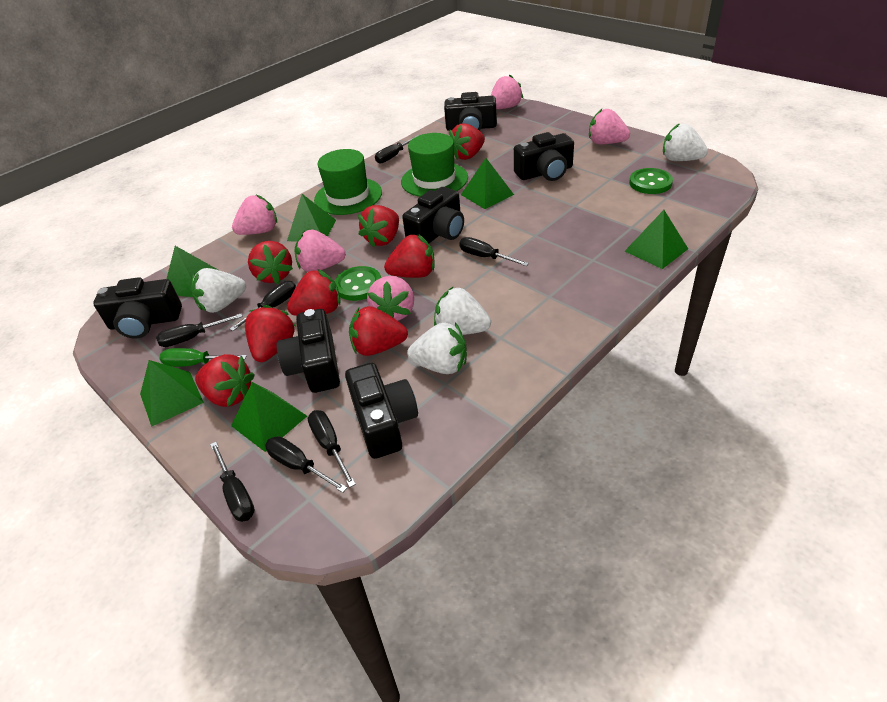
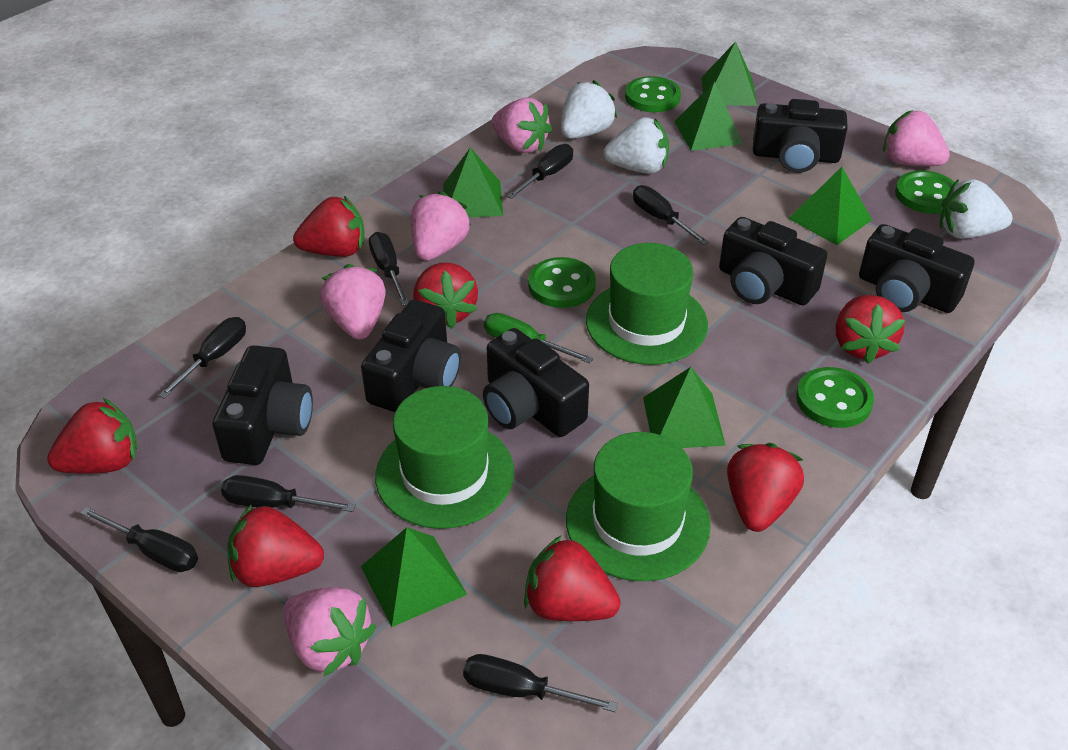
green button: 2 -> 4
green hat: 2 -> 3
red strawberry: 8 -> 7
white strawberry: 4 -> 3

